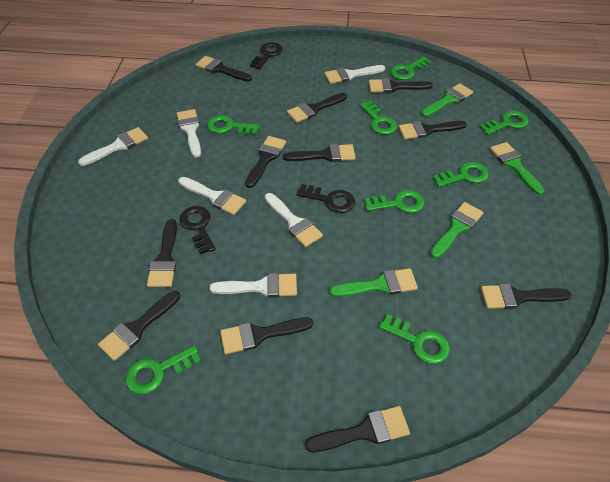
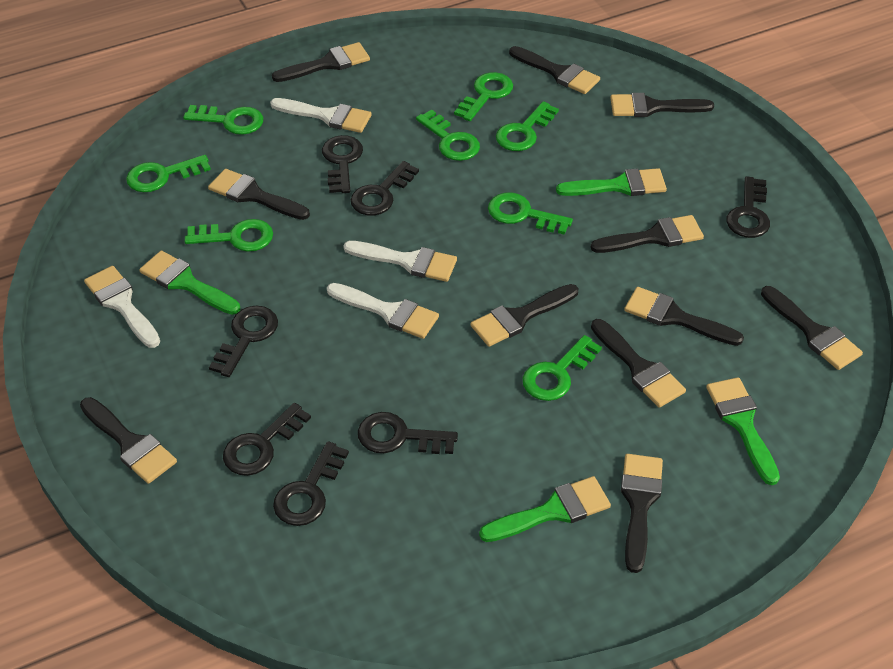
black key: 3 -> 7
white brush: 6 -> 4

